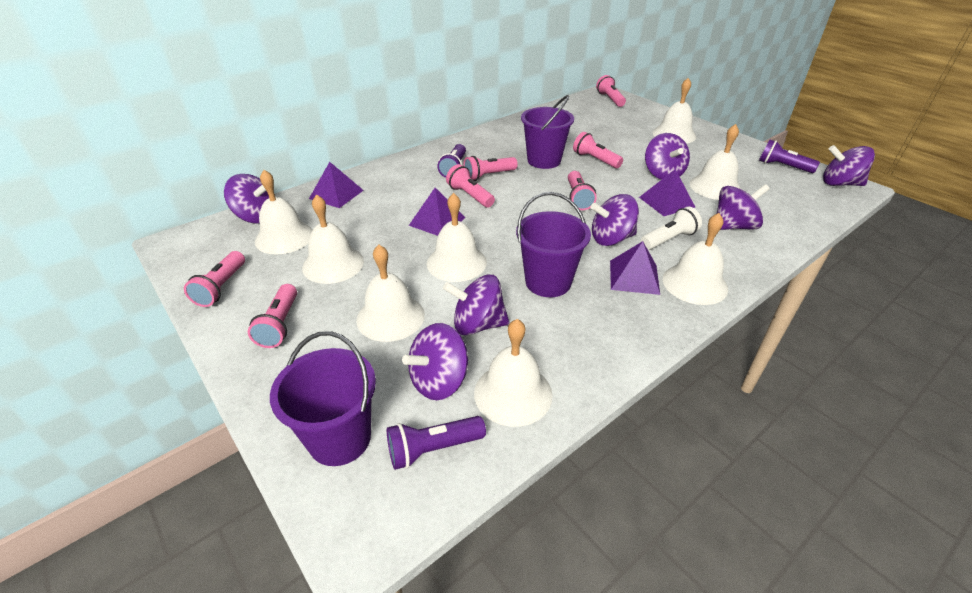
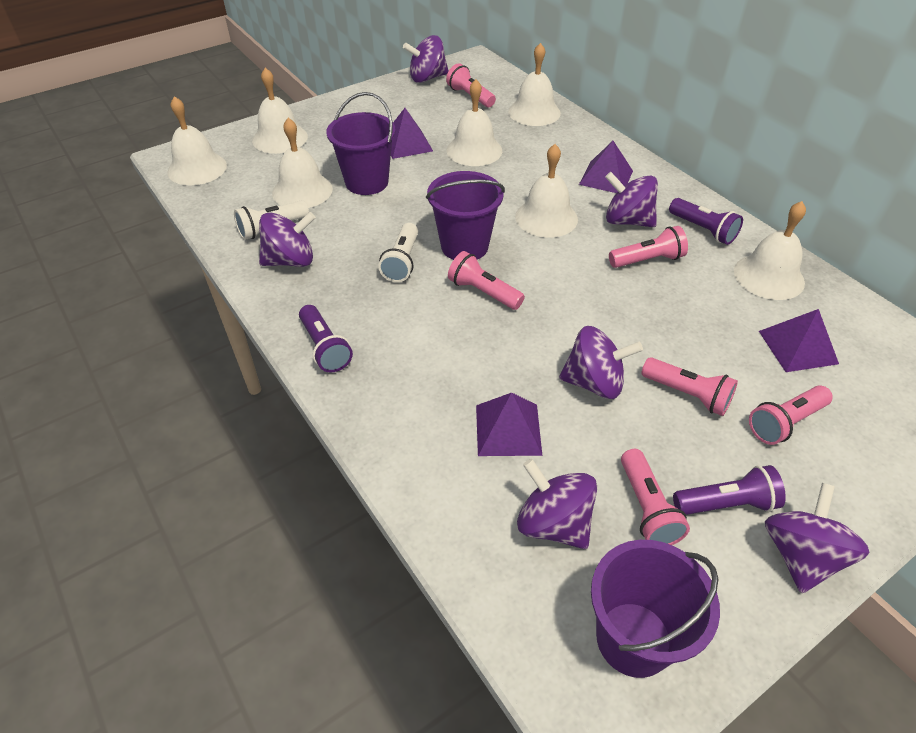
pink flashlight: 7 -> 6
purple spinning top: 7 -> 6
white bell: 8 -> 7
white flashlight: 1 -> 2

